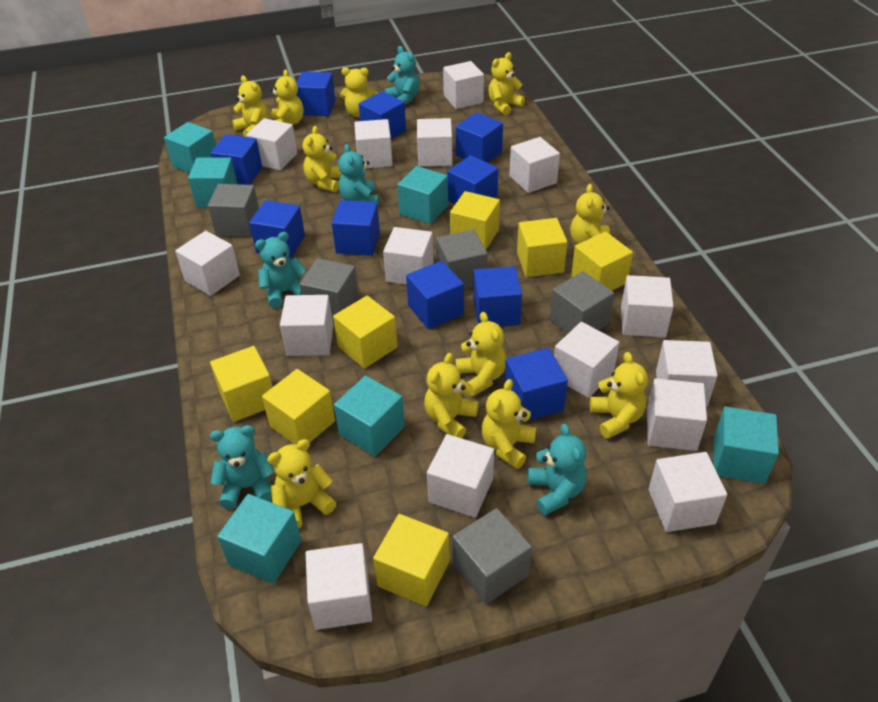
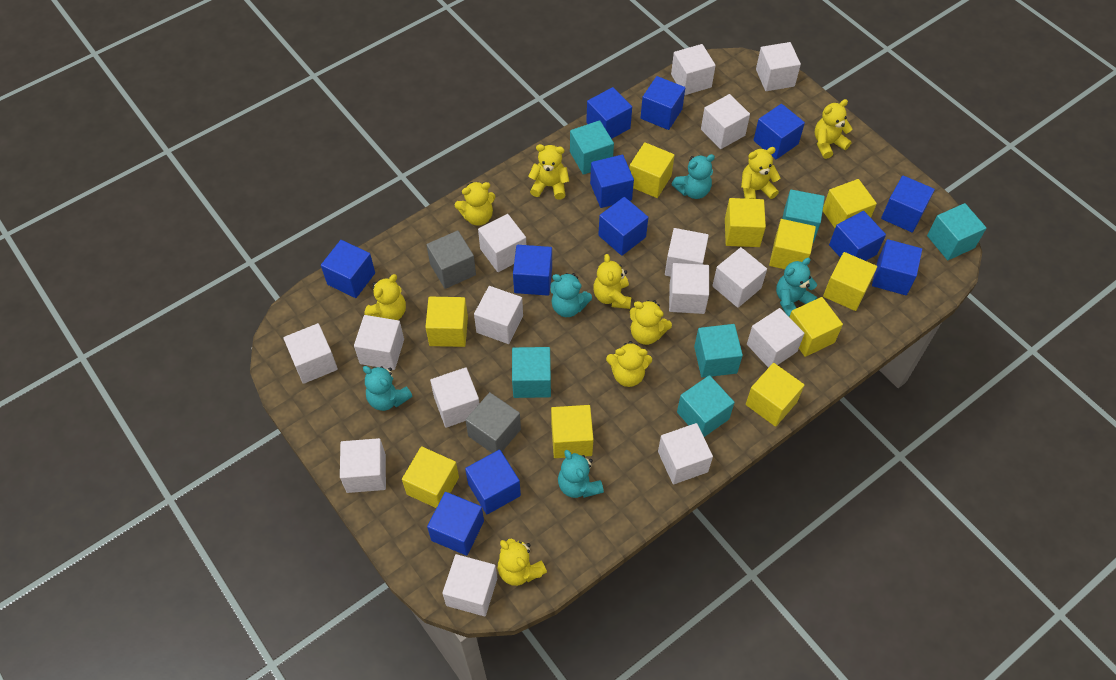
blue cube: 10 -> 12
grey cube: 5 -> 2
yellow cube: 7 -> 10
yellow teddy bear: 11 -> 9

